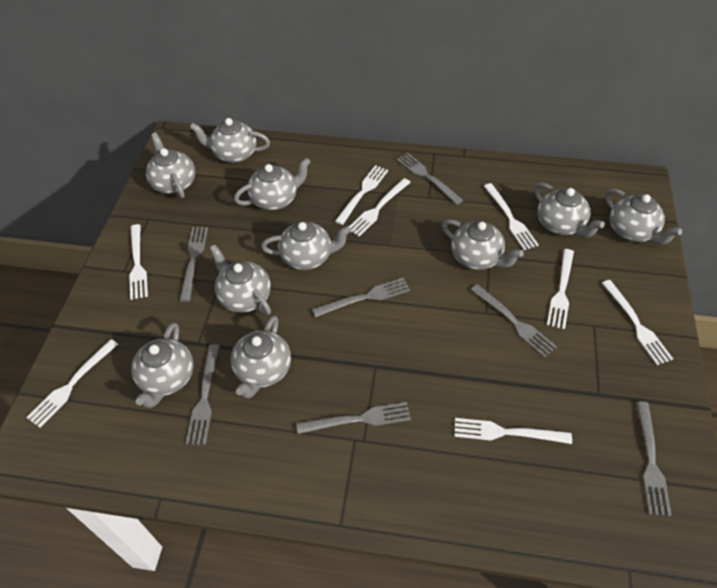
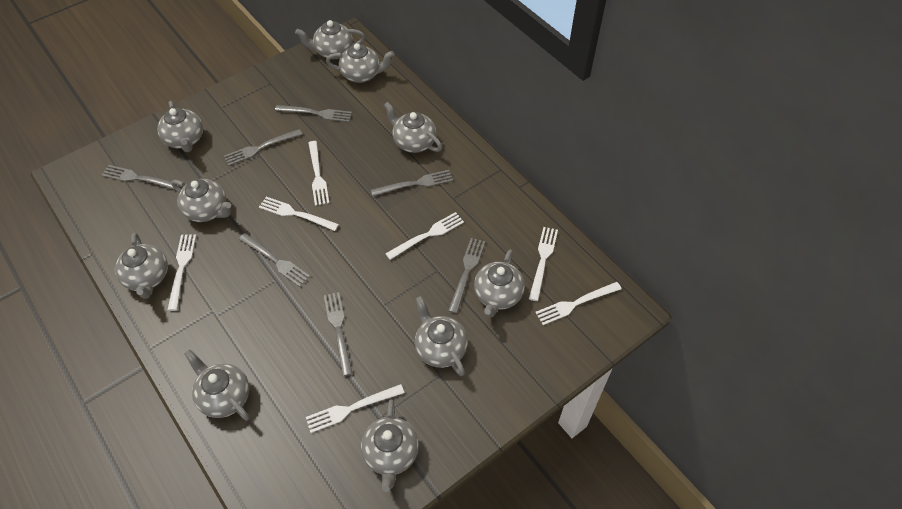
white fork: 8 -> 7

